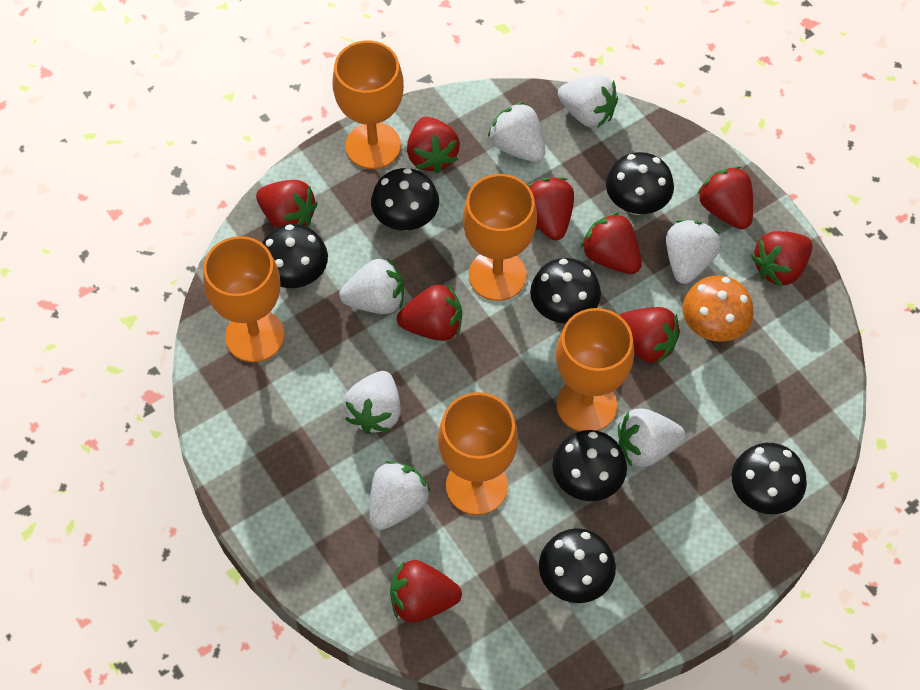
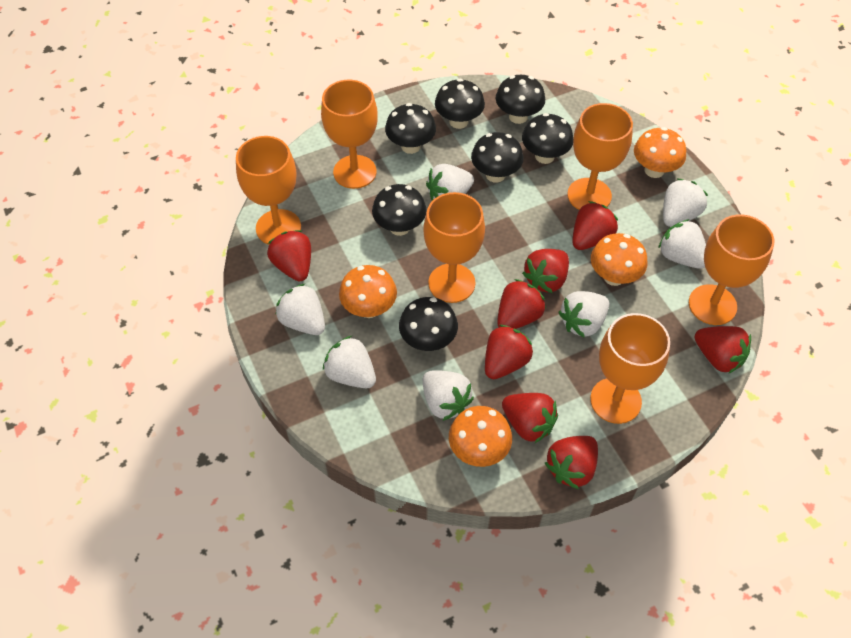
orange goblet: 5 -> 6
orange mushroom: 1 -> 4
red strawberry: 9 -> 8

